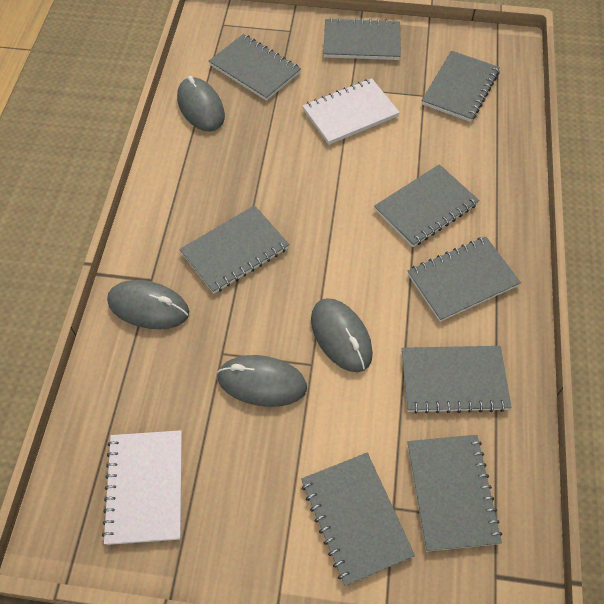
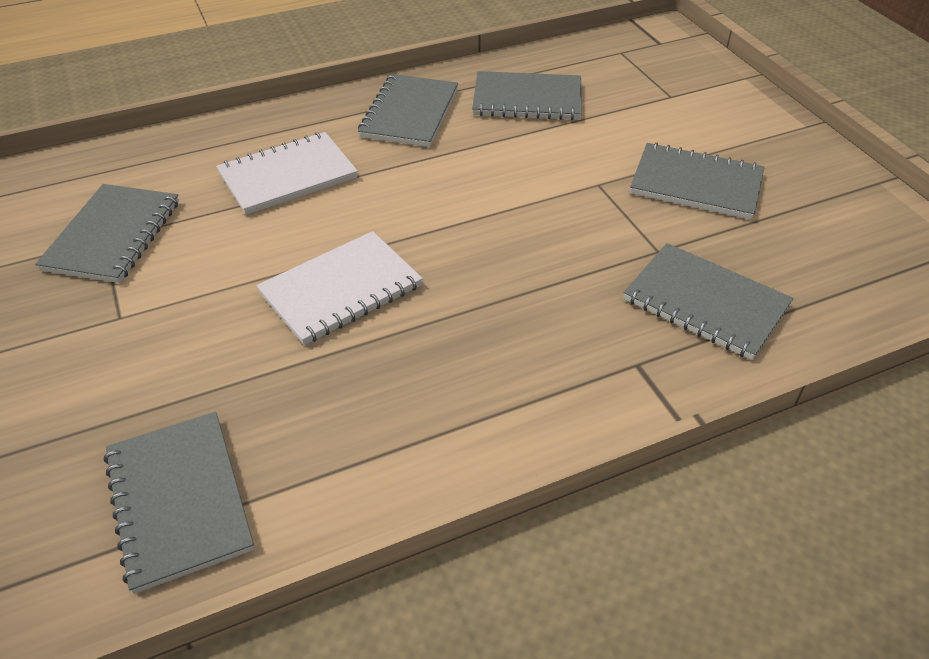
grey mouse: 4 -> 0
grey notebook: 9 -> 6

